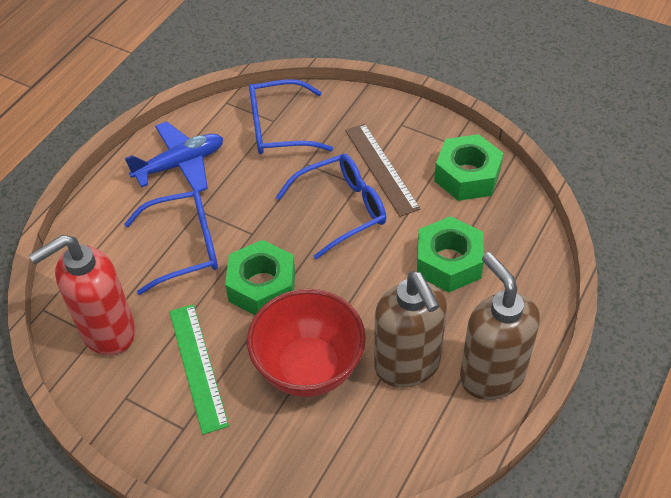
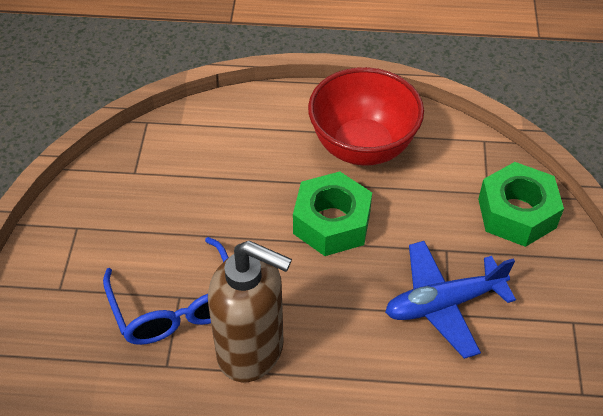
blue glasses: 3 -> 1
brown ruler: 1 -> 0
brown soap dispenser: 2 -> 1
green nut: 3 -> 2
green ruler: 1 -> 0
red soap dispenser: 1 -> 0

